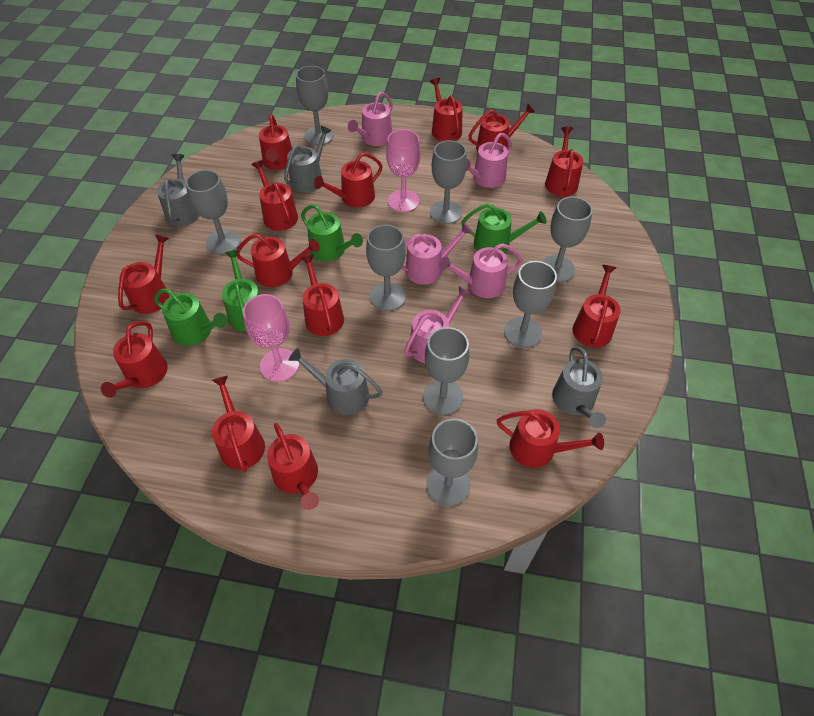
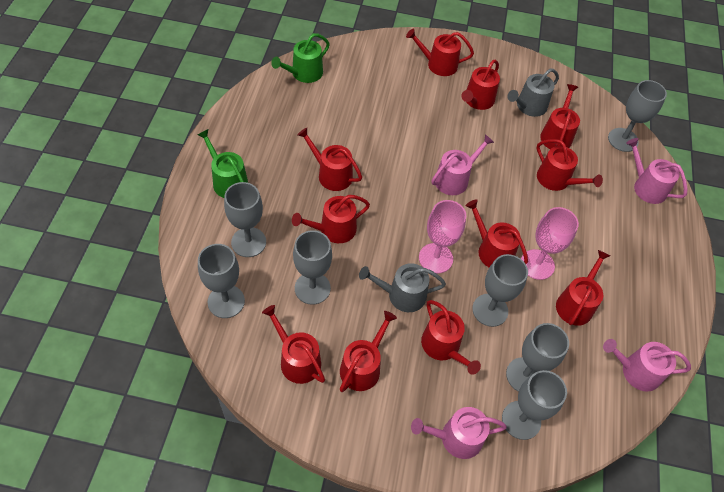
green watering can: 4 -> 2
grey goblet: 8 -> 7
grey watering can: 4 -> 2
pink watering can: 5 -> 4
red watering can: 14 -> 11

